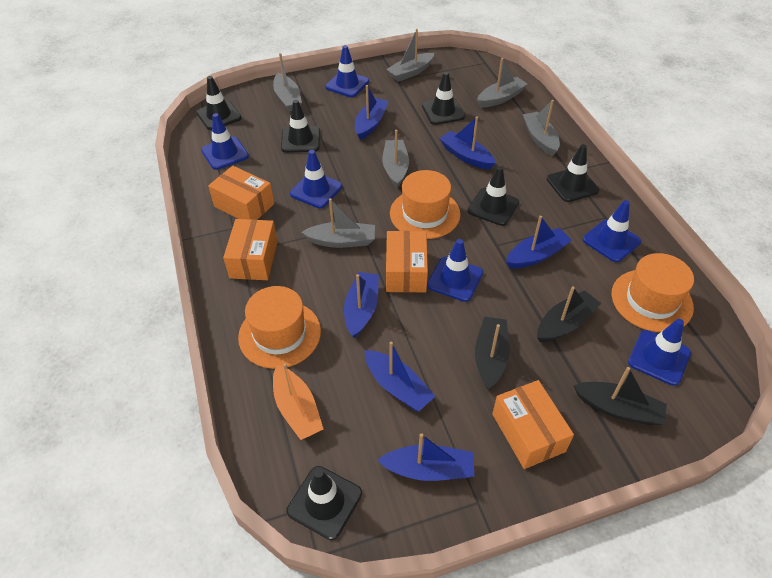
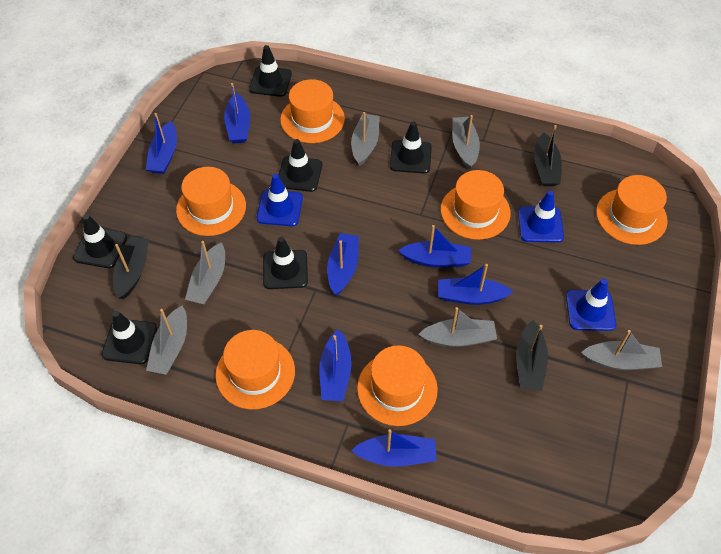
blue boat: 6 -> 7
blue traffic cone: 6 -> 3
orange boat: 1 -> 0
orange box: 4 -> 0
orange hat: 3 -> 6

